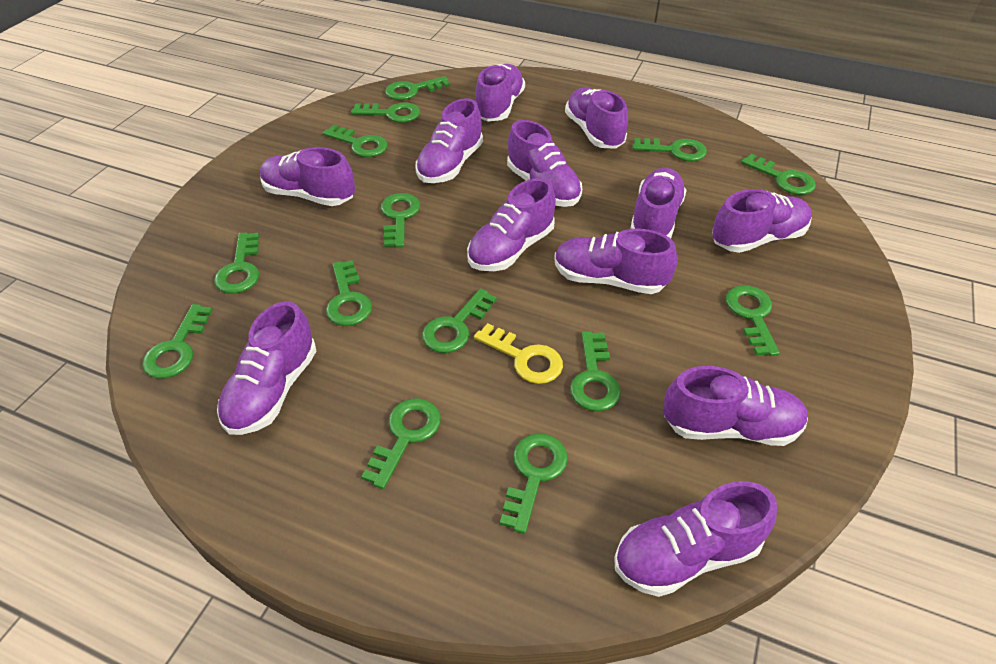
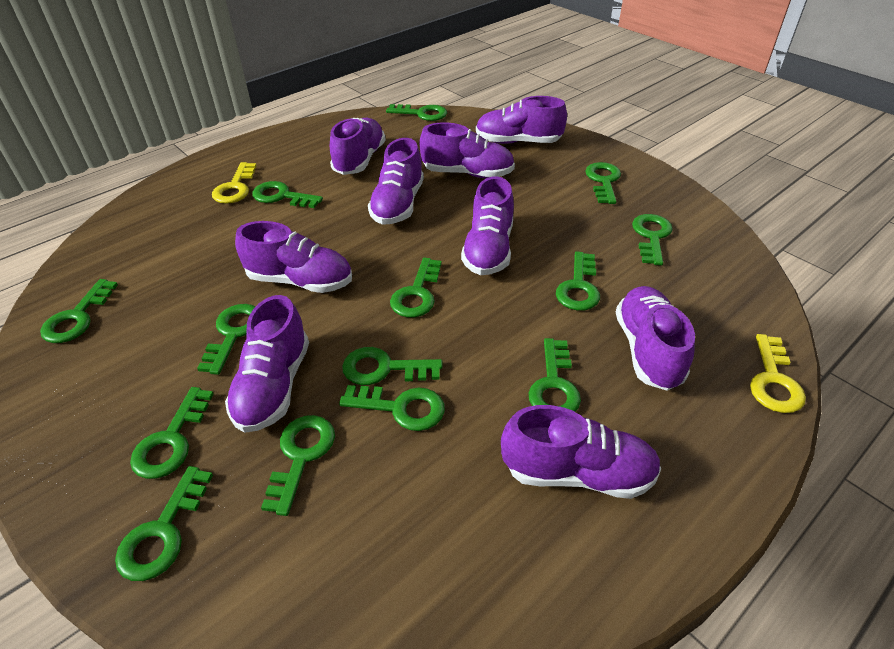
purple shoe: 12 -> 9
yellow key: 1 -> 2

